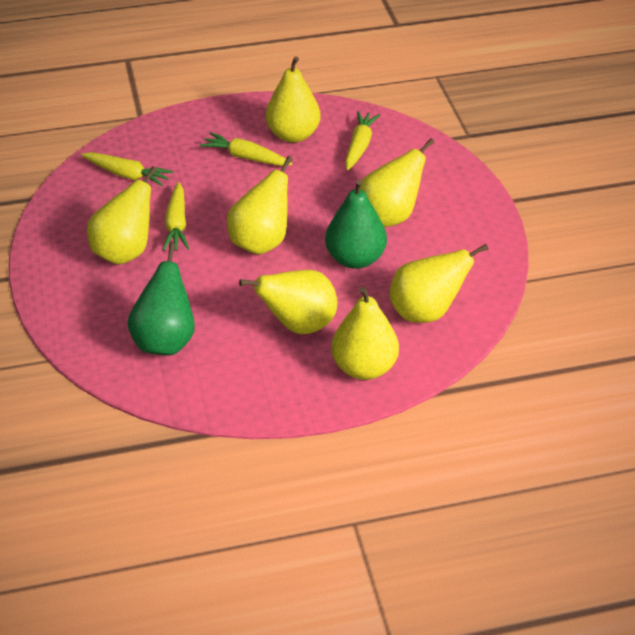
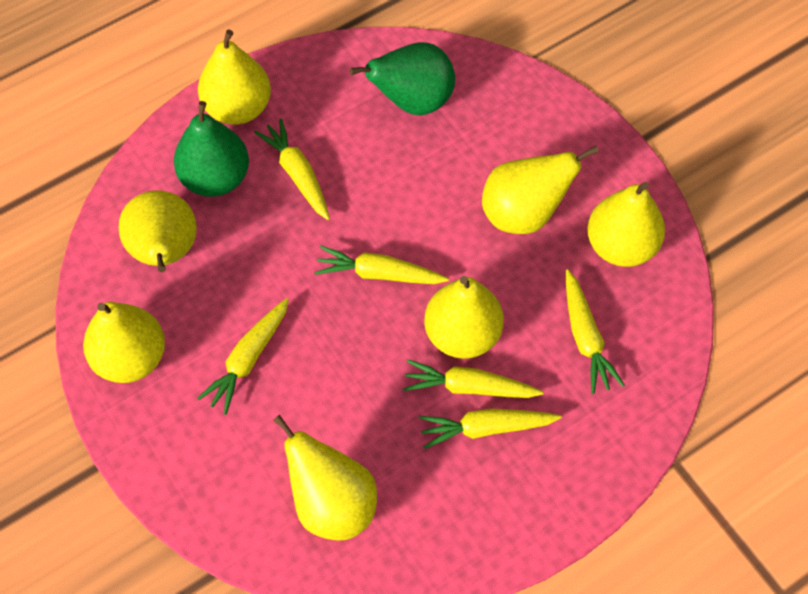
yellow carrot: 4 -> 6

